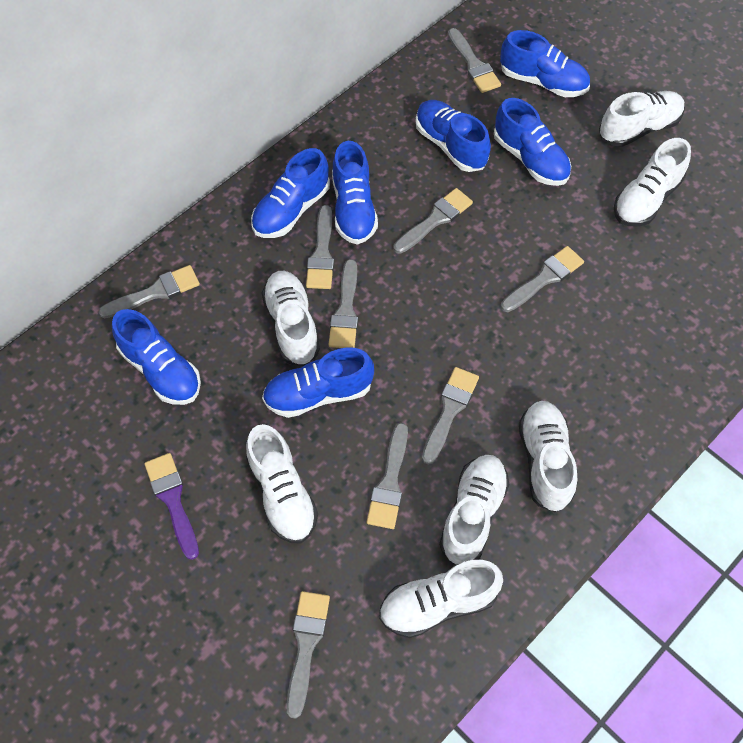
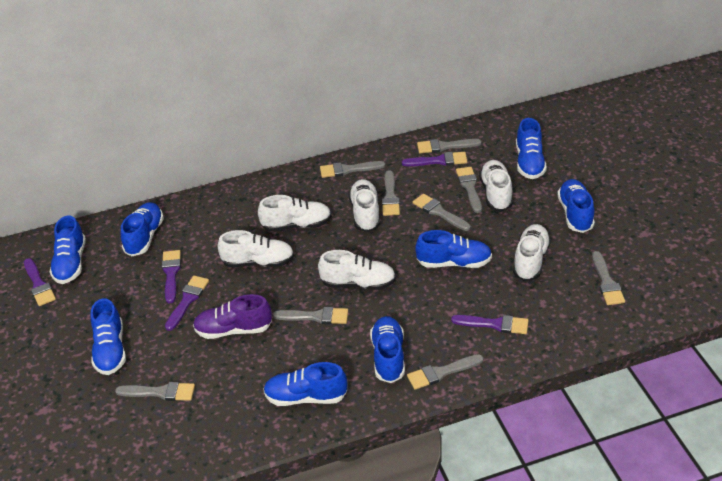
blue shoe: 7 -> 8
purple brush: 1 -> 5
purple shoe: 0 -> 1
white shoe: 7 -> 6

